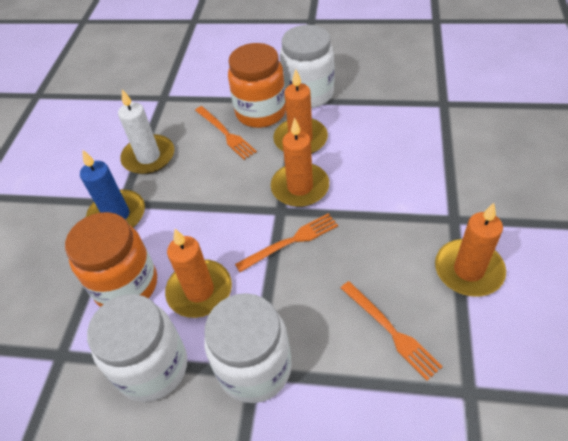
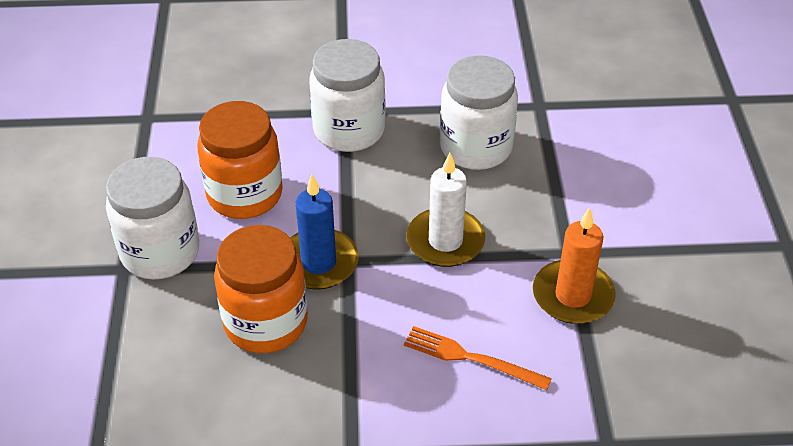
orange candle: 4 -> 1
orange fork: 3 -> 1

